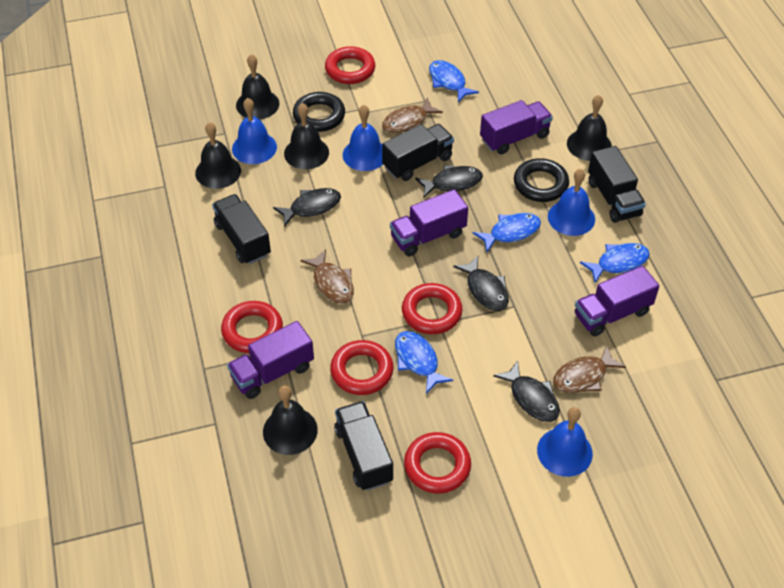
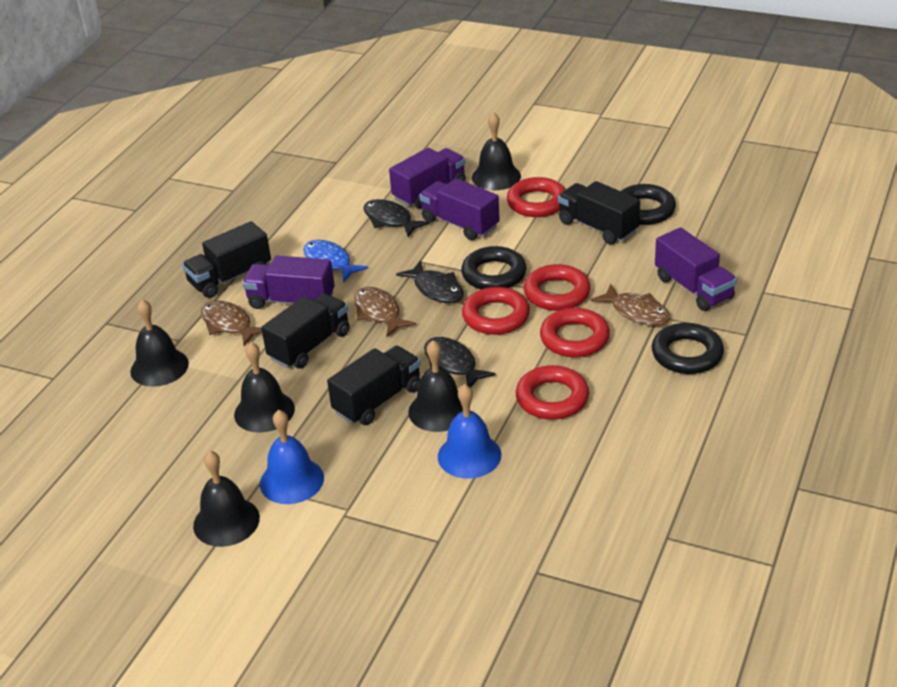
black fish: 4 -> 3
black ring: 2 -> 3
blue bell: 4 -> 2
blue fish: 4 -> 1

